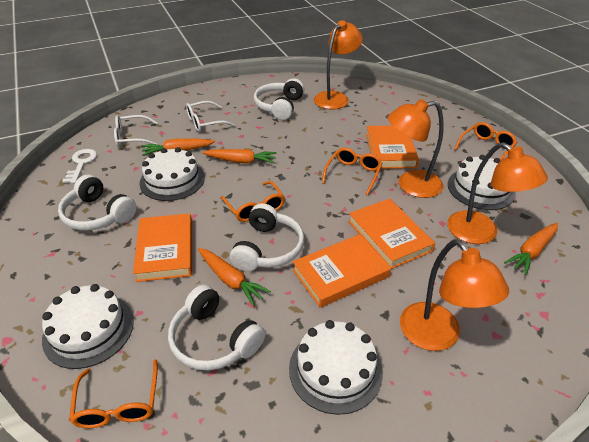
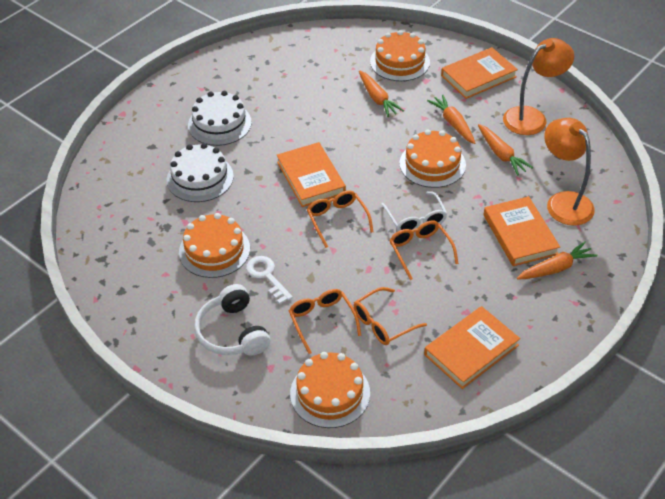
orange cake: 0 -> 4
orange lamp: 4 -> 2
white cake: 4 -> 2
white glasses: 2 -> 1
white headphones: 4 -> 1

